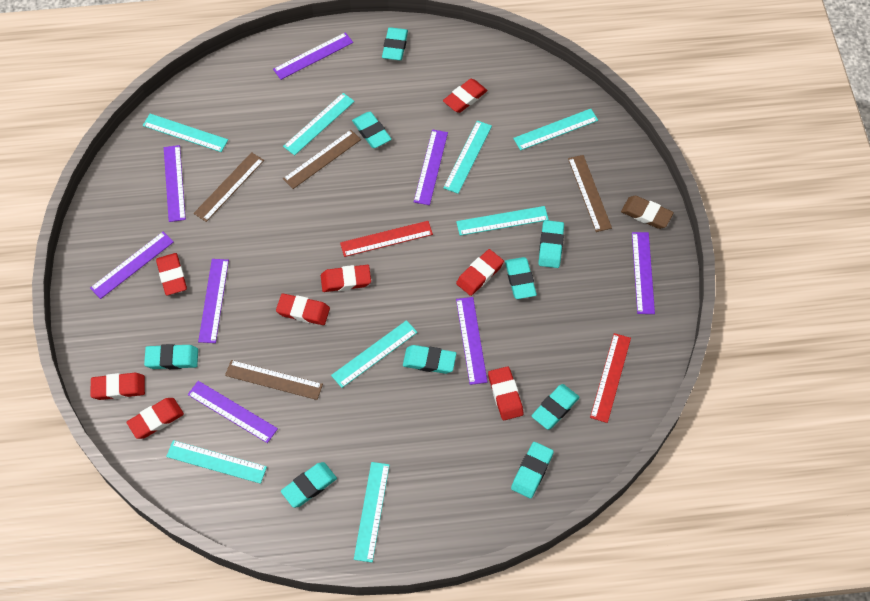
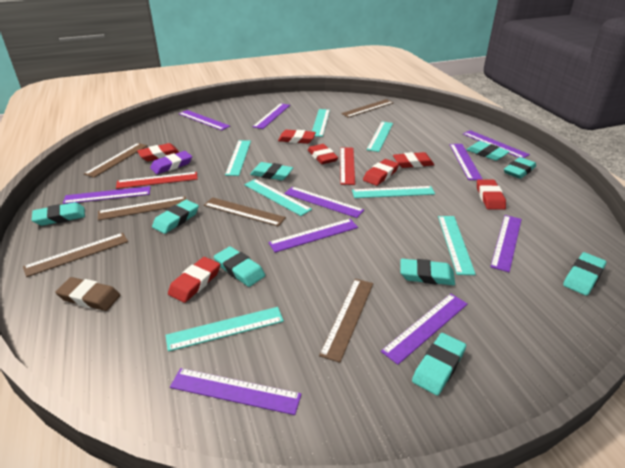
brown ruler: 4 -> 6
purple eraser: 0 -> 1
purple ruler: 8 -> 10
red eraser: 8 -> 7
turquoise ruler: 8 -> 7

